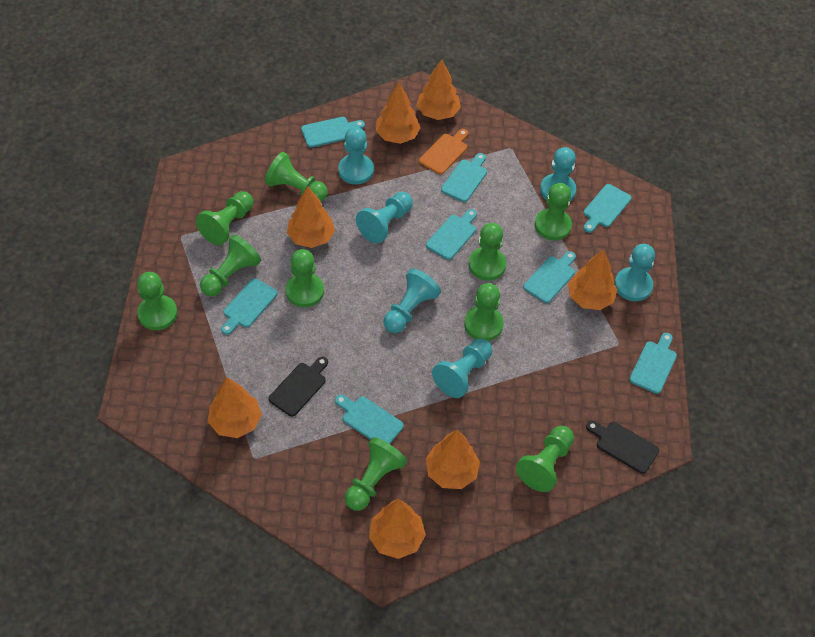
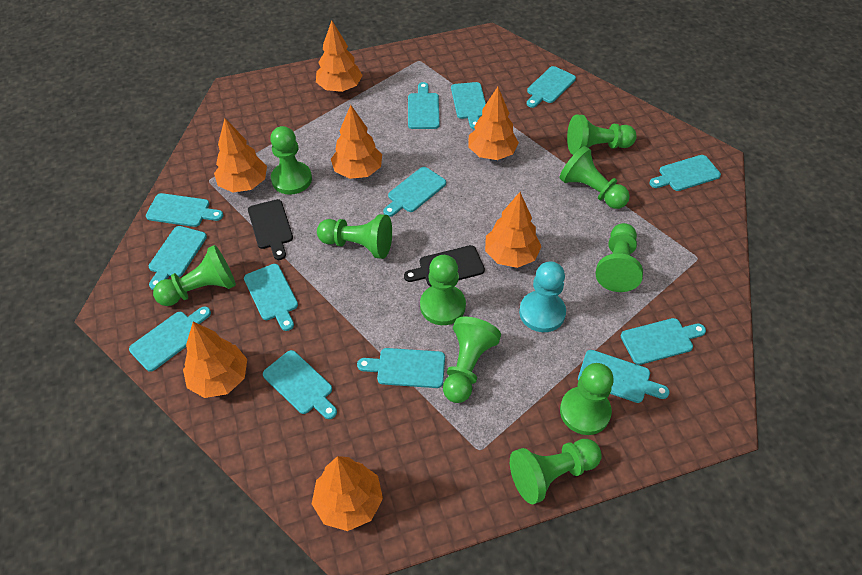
orange cutting board: 1 -> 0
turquoise cutting board: 8 -> 13
turquoise pawn: 6 -> 1

